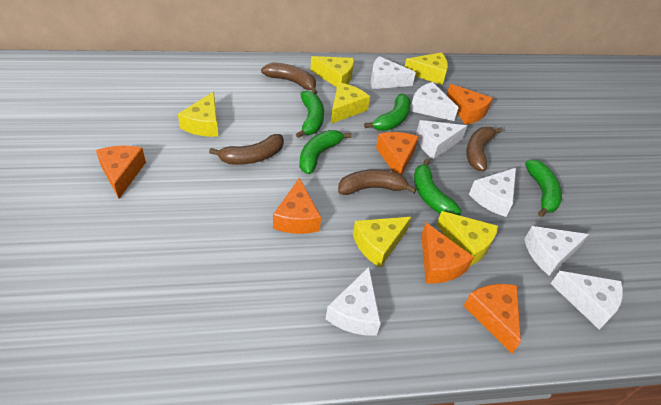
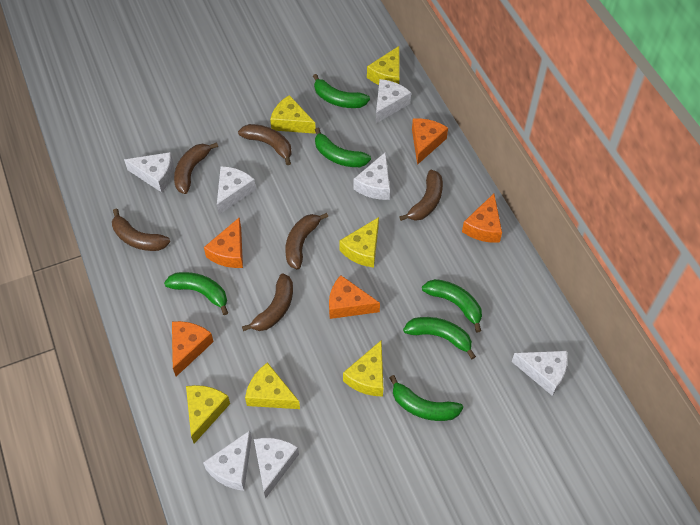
brown banana: 4 -> 6
green banana: 5 -> 6
orange cheese: 6 -> 5

